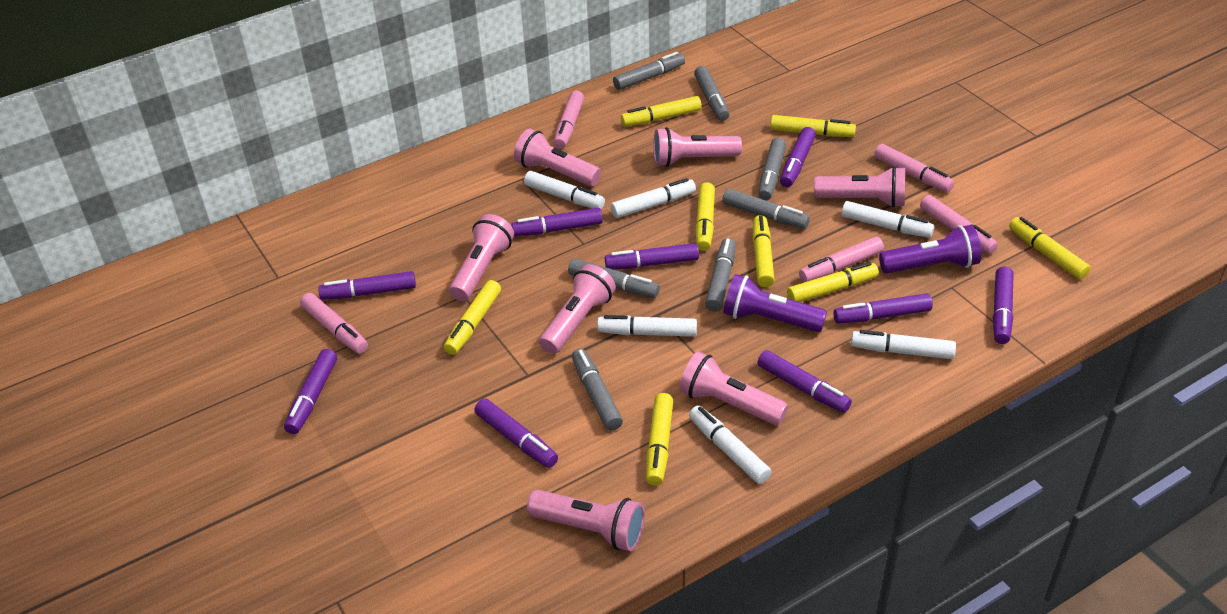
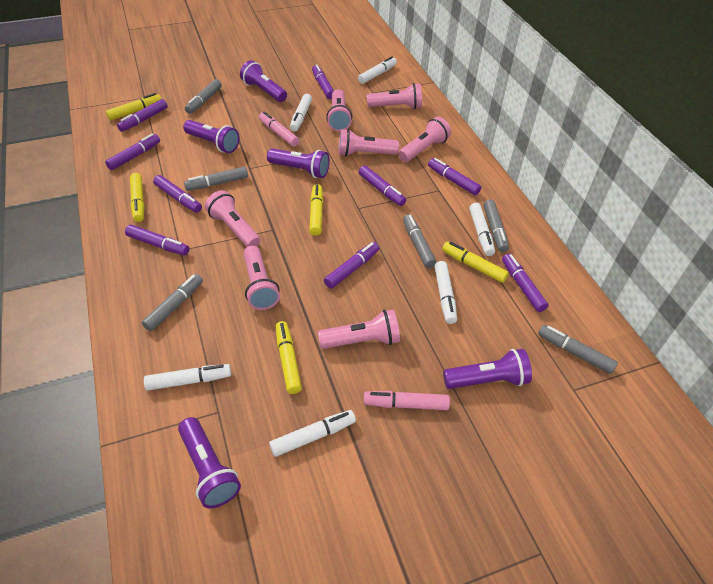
grey marker: 7 -> 6
pink marker: 5 -> 2
purple flashlight: 2 -> 5
yellow marker: 8 -> 5

